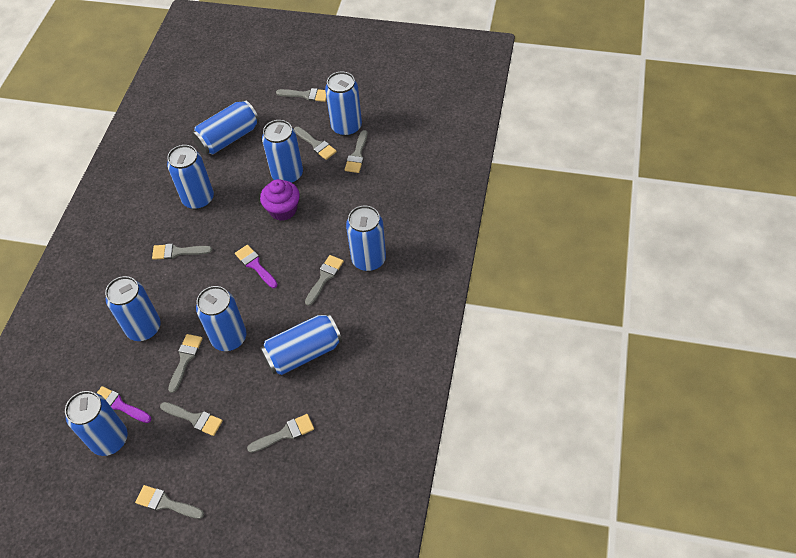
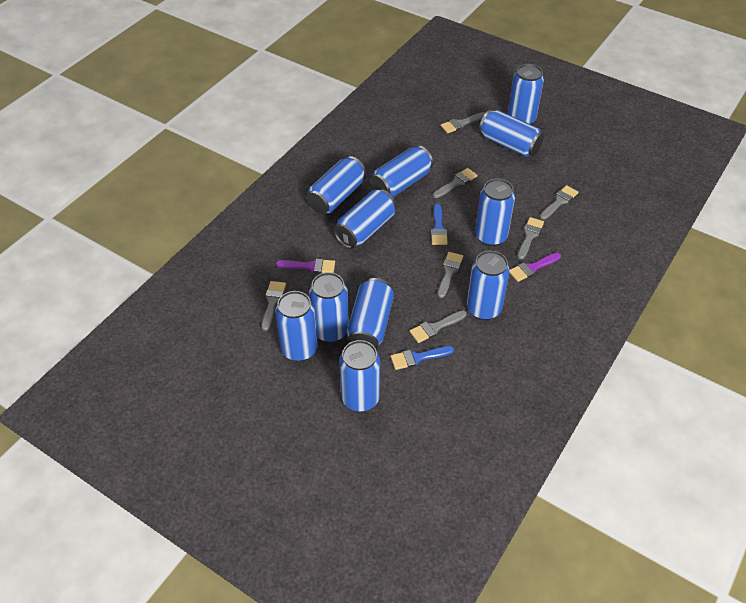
blue brush: 0 -> 2
blue can: 9 -> 11
grey brush: 9 -> 7
purple cupcake: 1 -> 0

